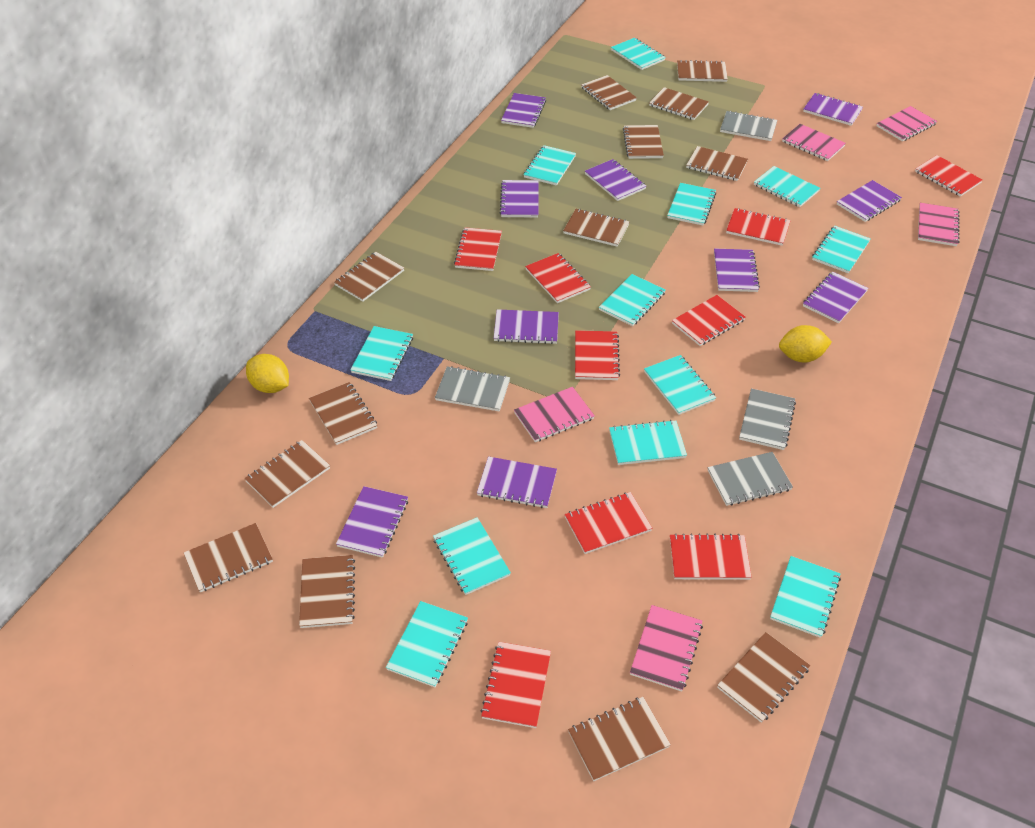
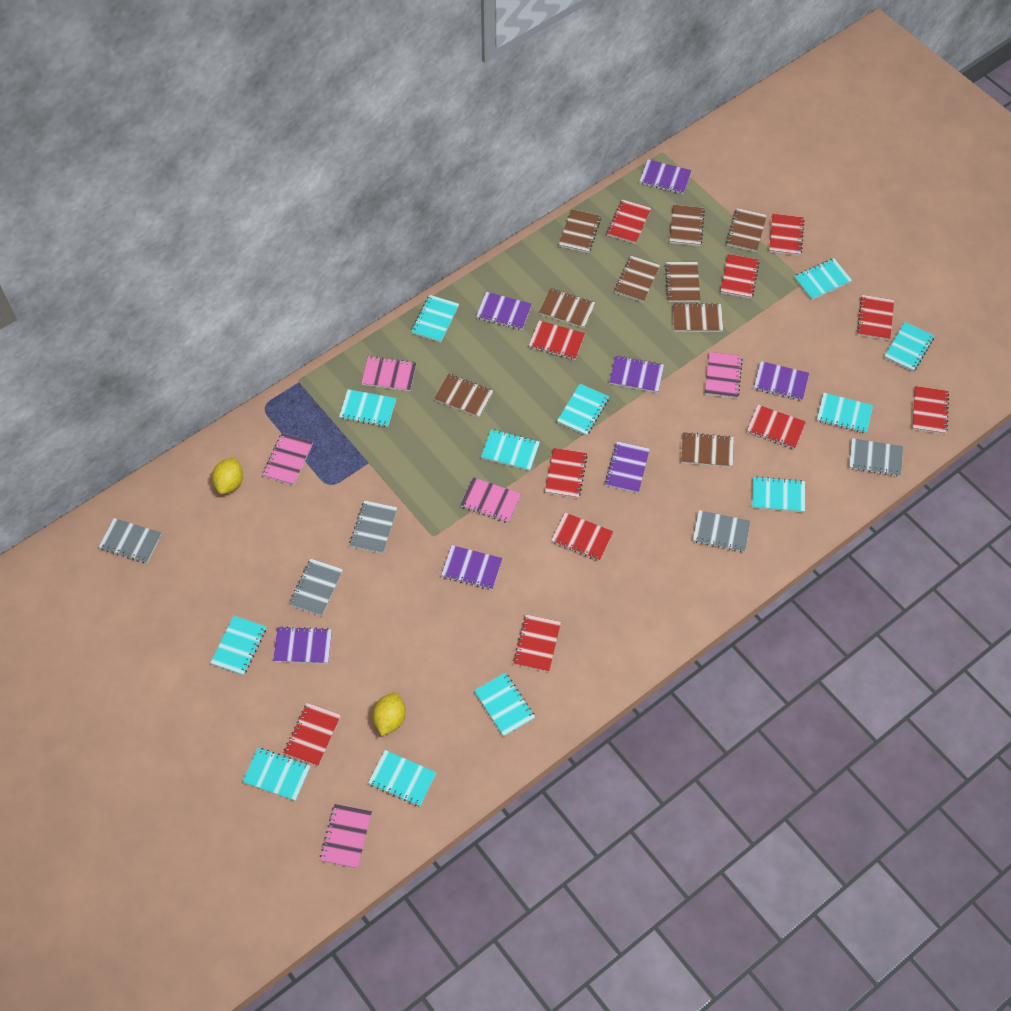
brown notebook: 13 -> 9
grey notebook: 4 -> 5
purple notebook: 10 -> 7
red notebook: 9 -> 11

